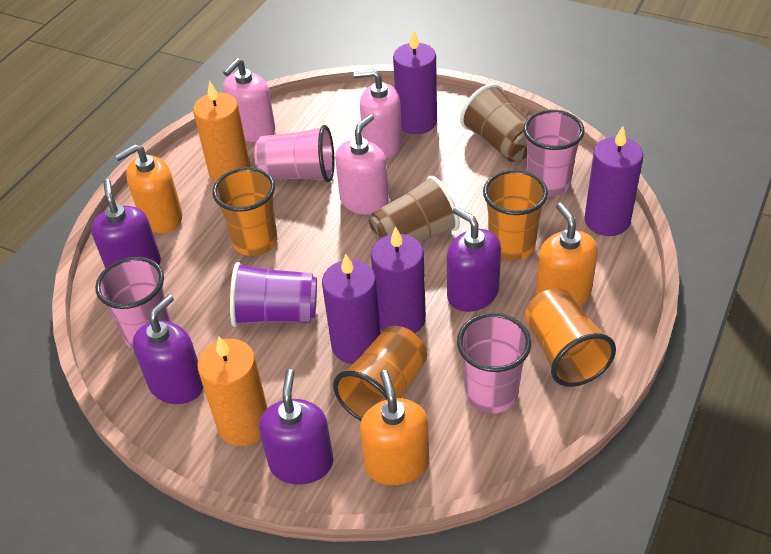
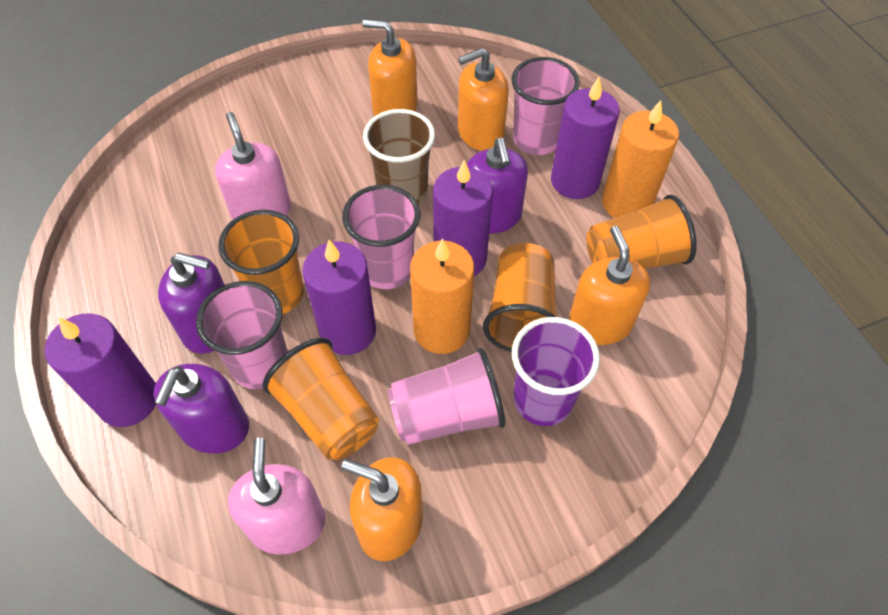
brown cup: 2 -> 1
orange soap dispenser: 3 -> 4
pink soap dispenser: 3 -> 2
purple soap dispenser: 4 -> 3

